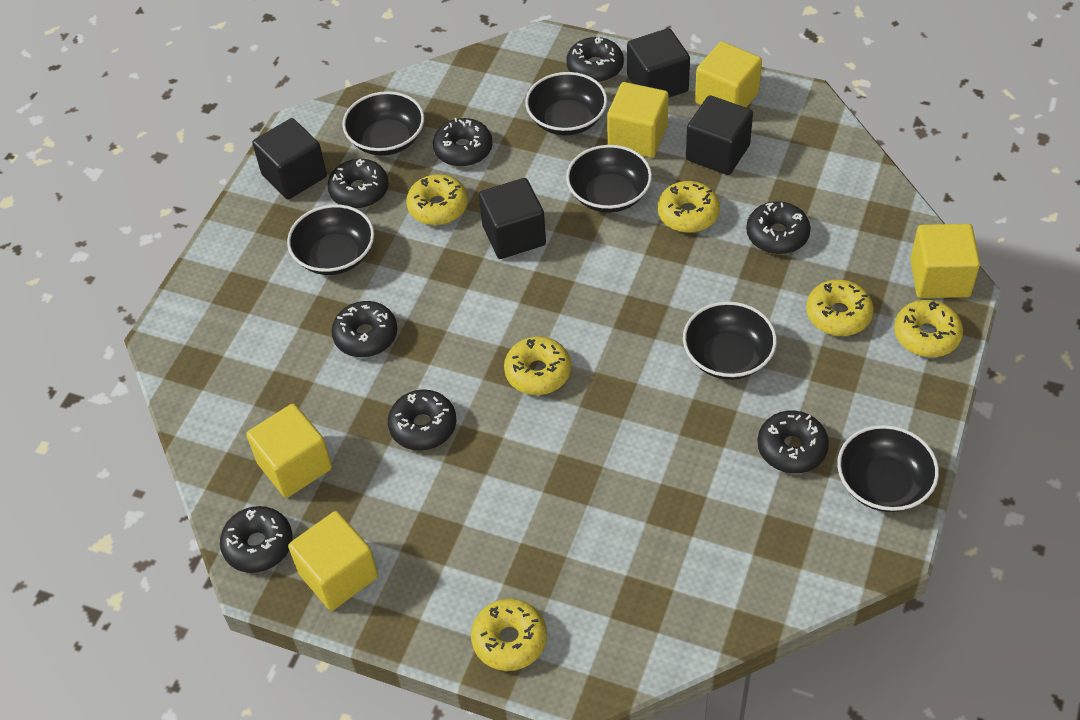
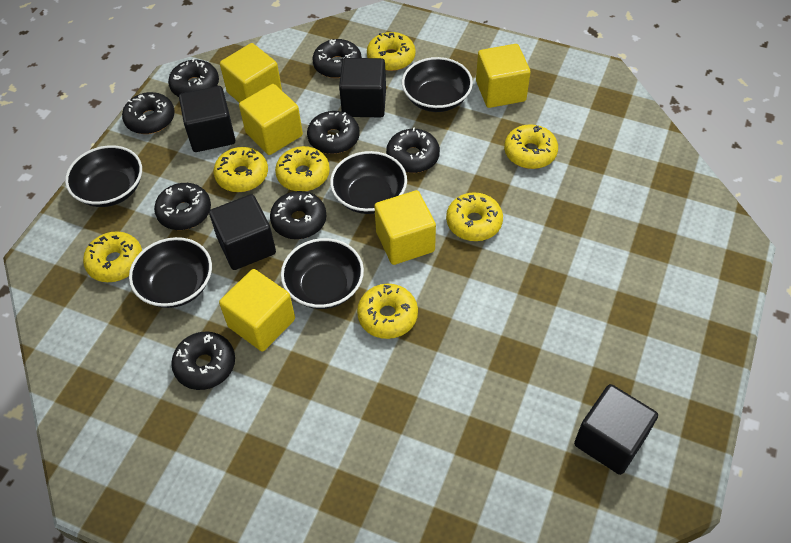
black bowl: 6 -> 5
yellow donut: 6 -> 7

